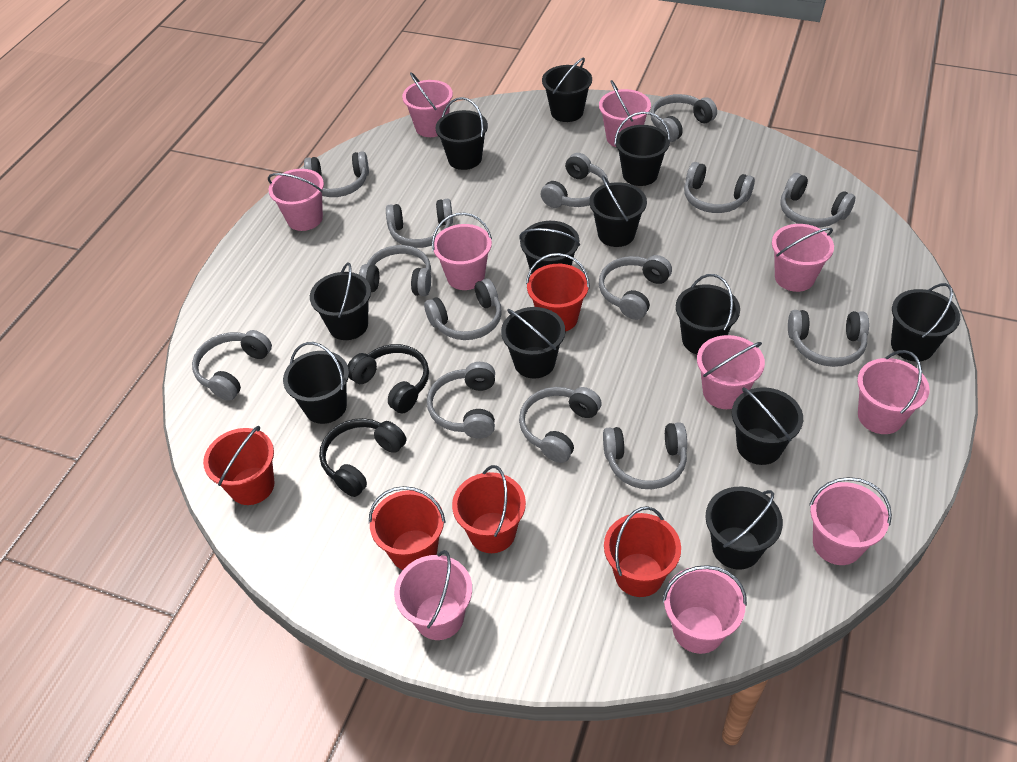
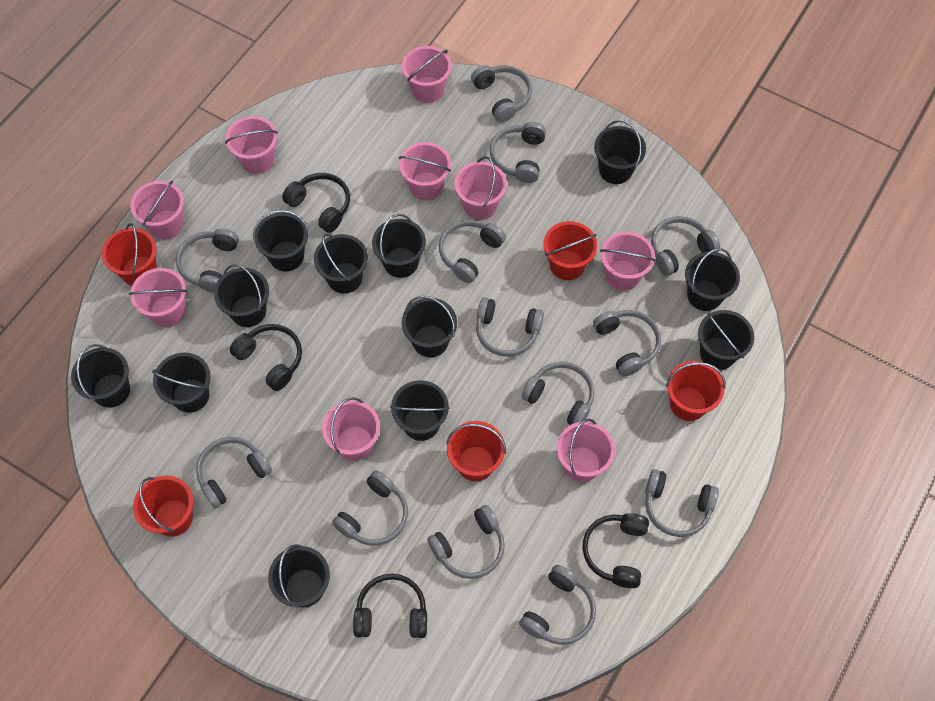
black headphones: 2 -> 4
grey headphones: 14 -> 13
pink bucket: 10 -> 9

